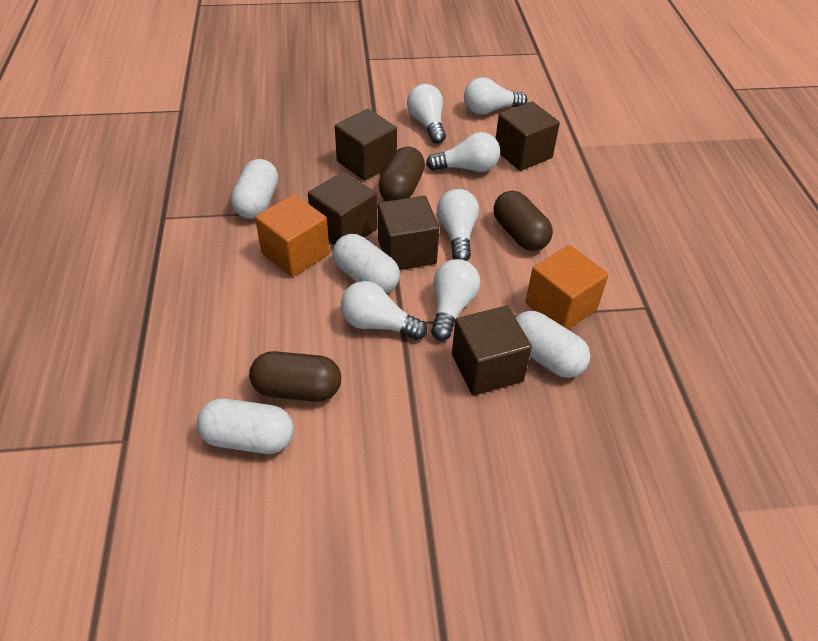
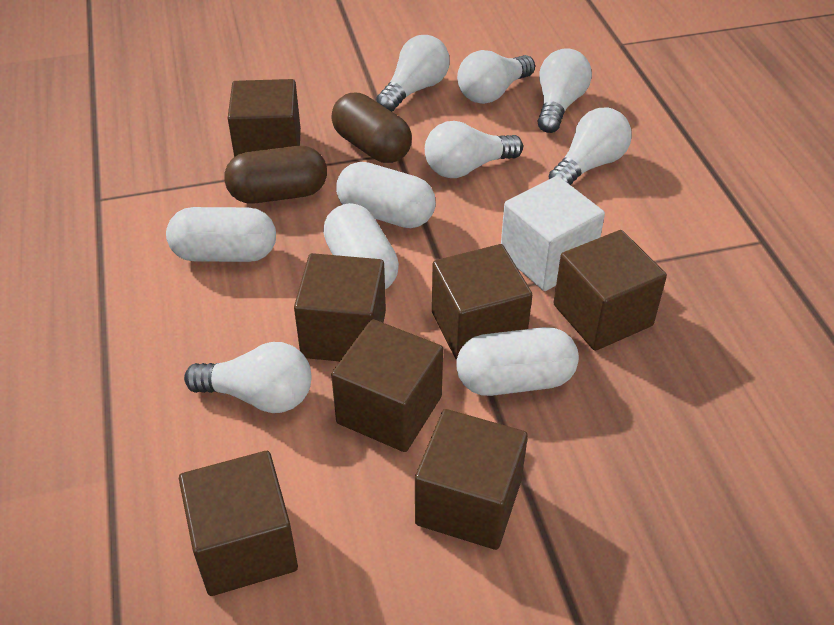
brown capsule: 3 -> 2
brown cube: 5 -> 7
orange cube: 2 -> 0
white cube: 0 -> 1

